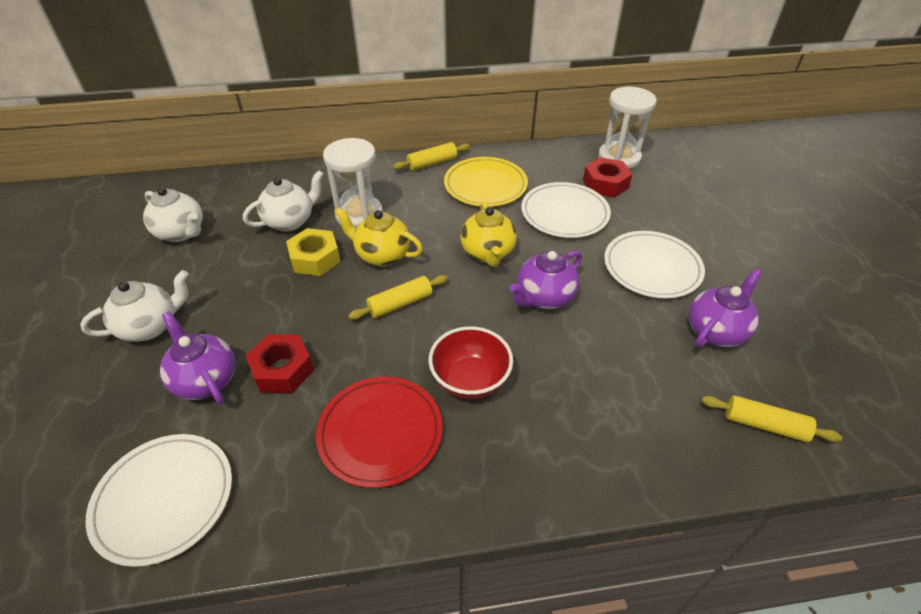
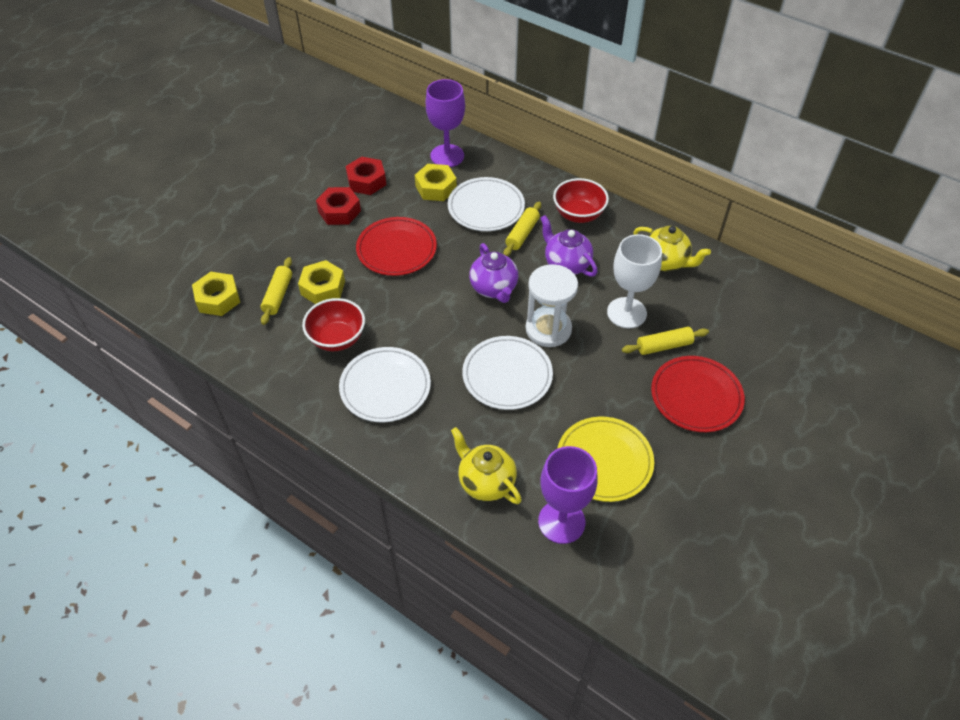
purple goblet: 0 -> 2
purple teapot: 3 -> 2
red bowl: 1 -> 2
red plate: 1 -> 2
white goblet: 0 -> 1
white hourglass: 2 -> 1
white teapot: 3 -> 0
yellow nut: 1 -> 3

